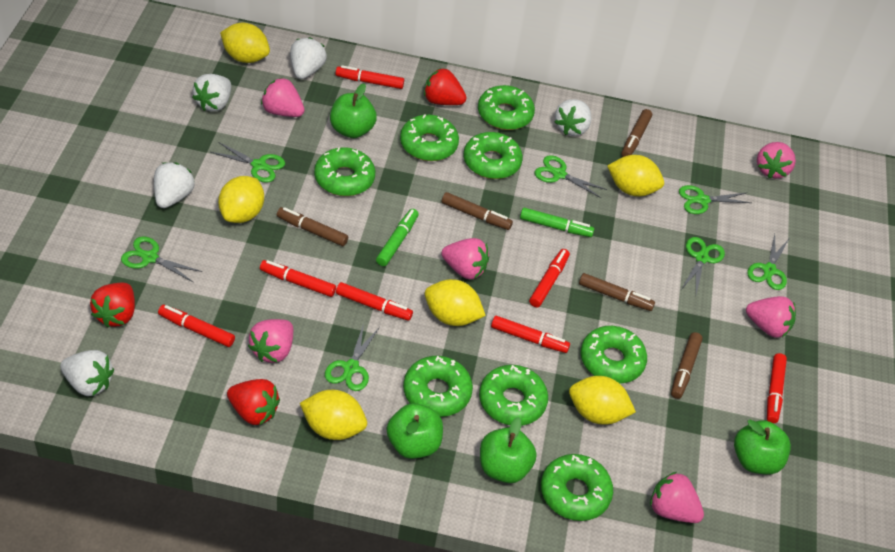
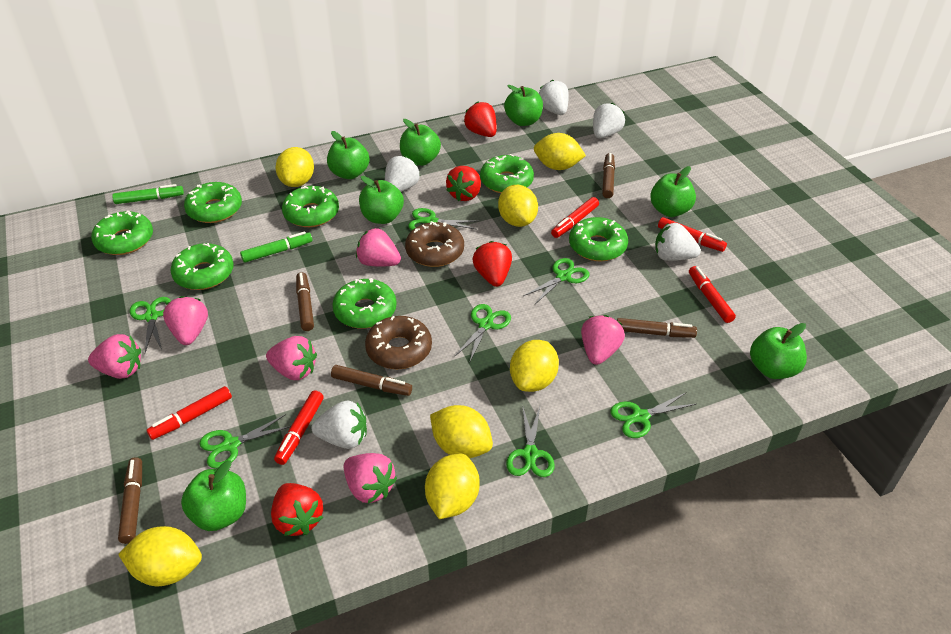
brown donut: 0 -> 2
green apple: 4 -> 7
green donut: 8 -> 7
red marker: 7 -> 5
red strawberry: 3 -> 4
yellow lemon: 6 -> 7

